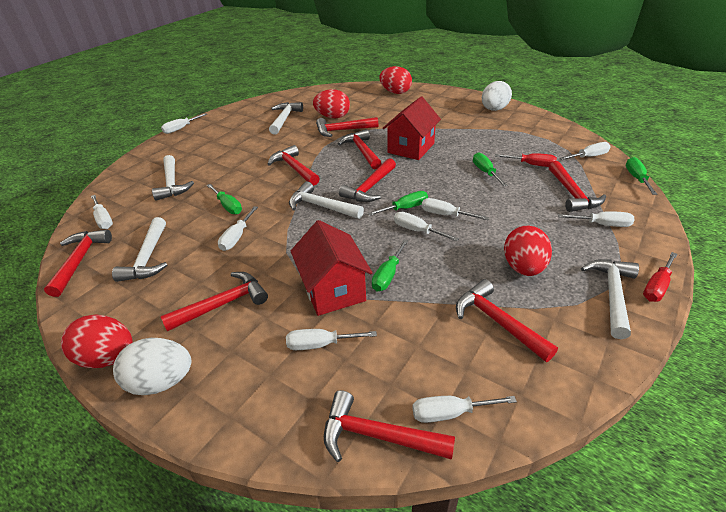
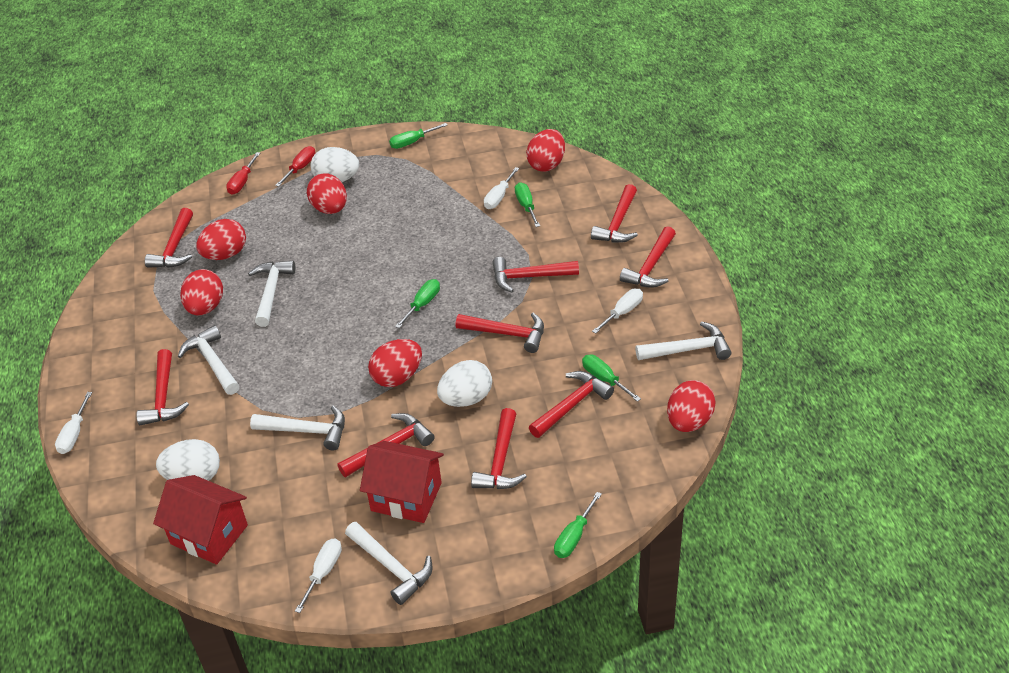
red egg: 4 -> 6
white egg: 2 -> 3
white screwdriver: 9 -> 4

